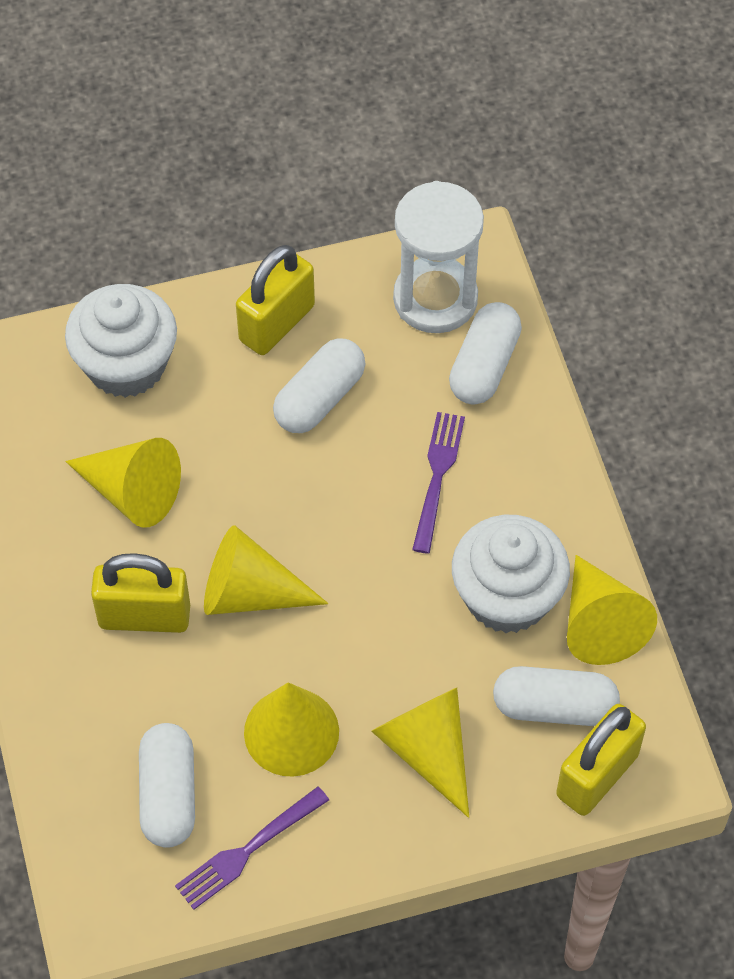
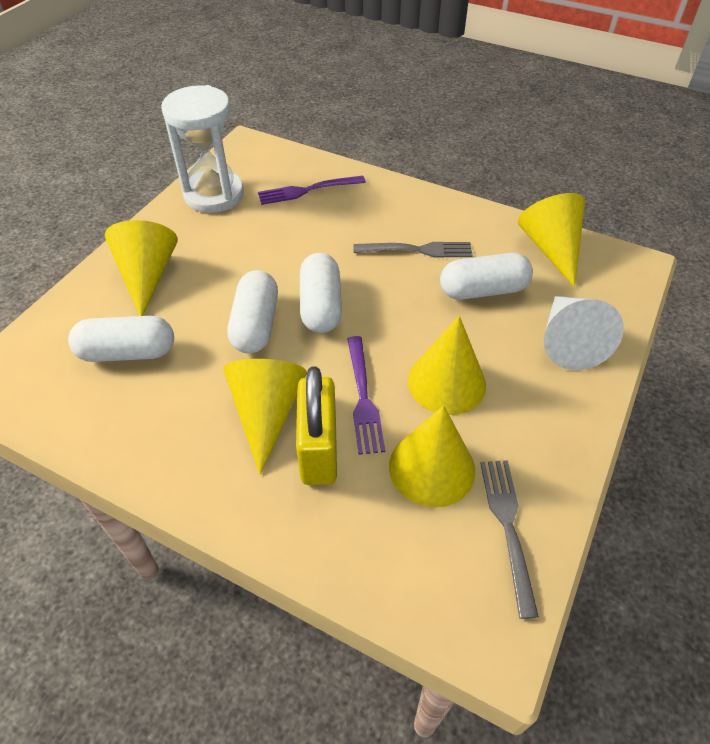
grey fork: 0 -> 2
white cone: 0 -> 1
white cupcake: 2 -> 0
yellow padlock: 3 -> 1

